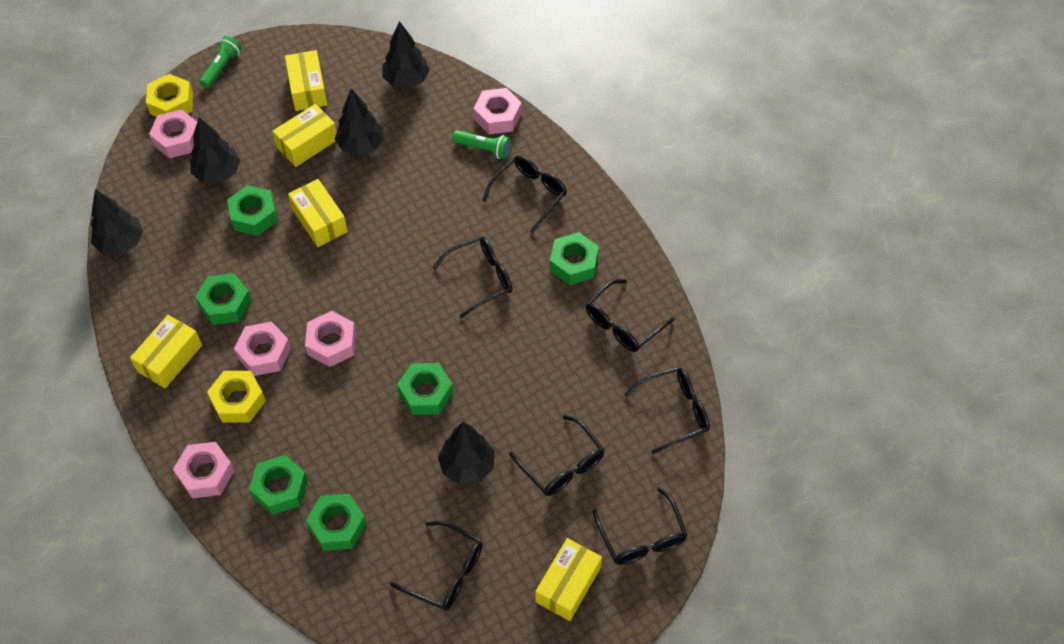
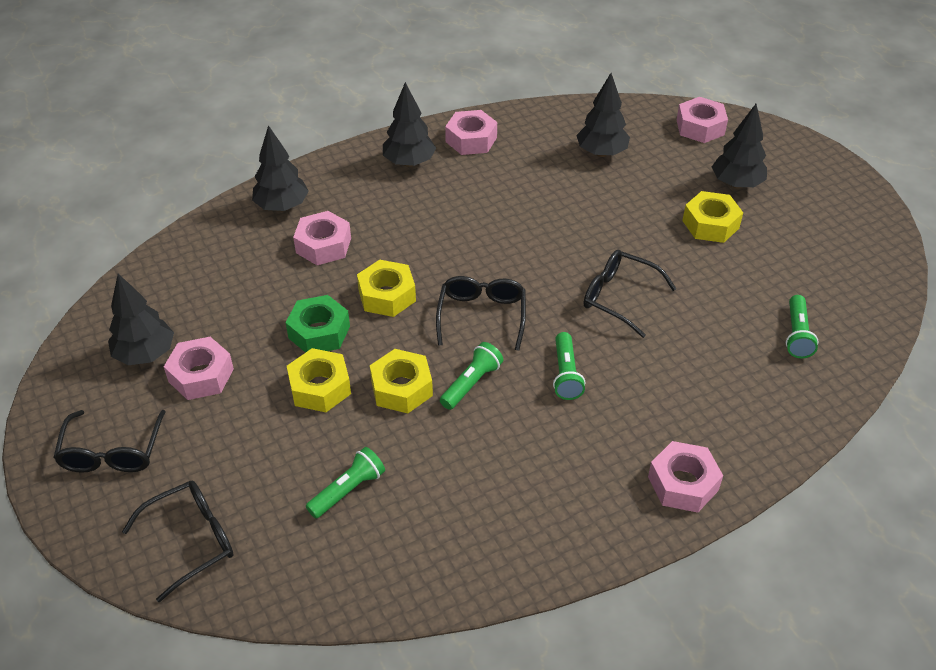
black glasses: 7 -> 4
green flashlight: 2 -> 4
green nut: 6 -> 1
yellow box: 5 -> 0
yellow nut: 2 -> 4

